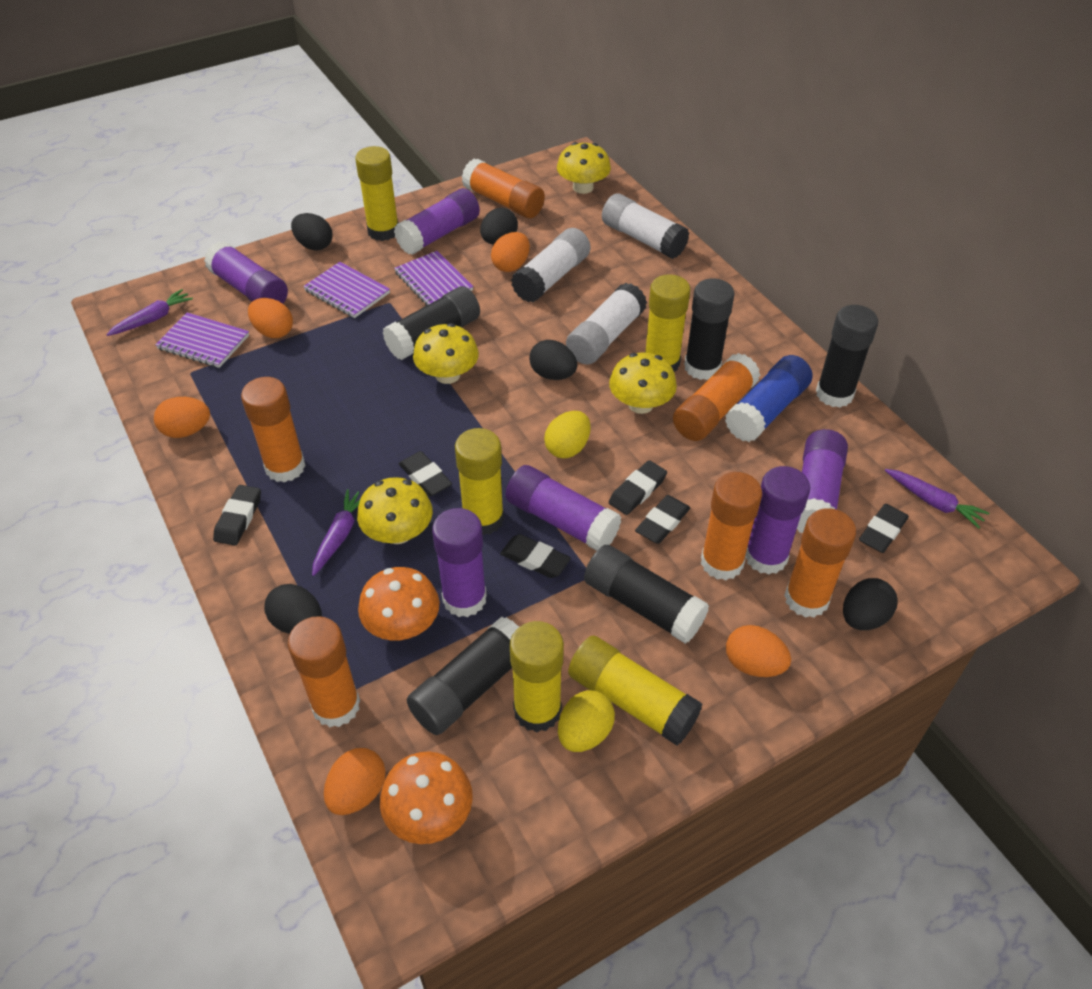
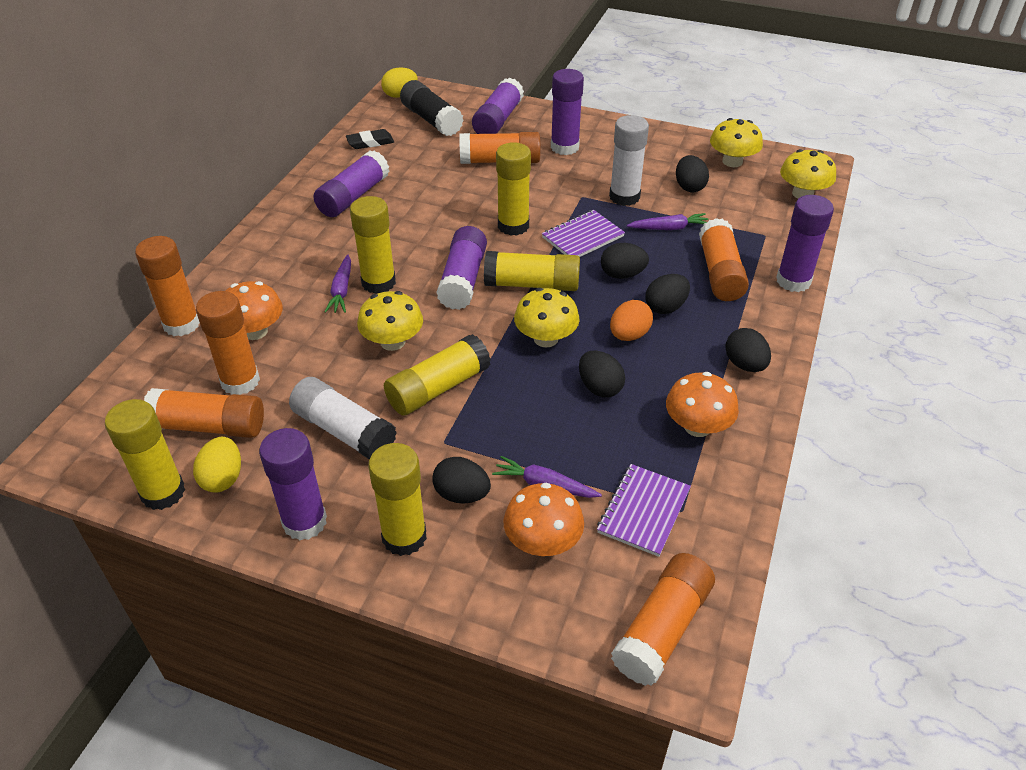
black egg: 5 -> 6
black eraser: 6 -> 1
black glue stick: 5 -> 1
blue glue stick: 1 -> 0
orange egg: 5 -> 1
orange mushroom: 2 -> 3
purple notebook: 3 -> 2
white glue stick: 3 -> 2
yellow glue stick: 5 -> 6

